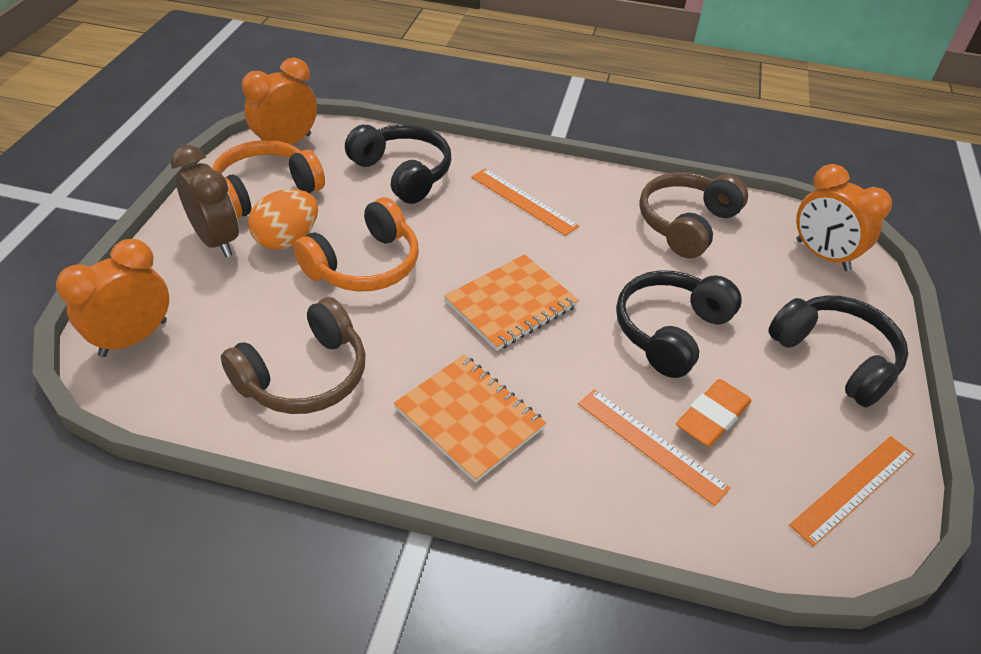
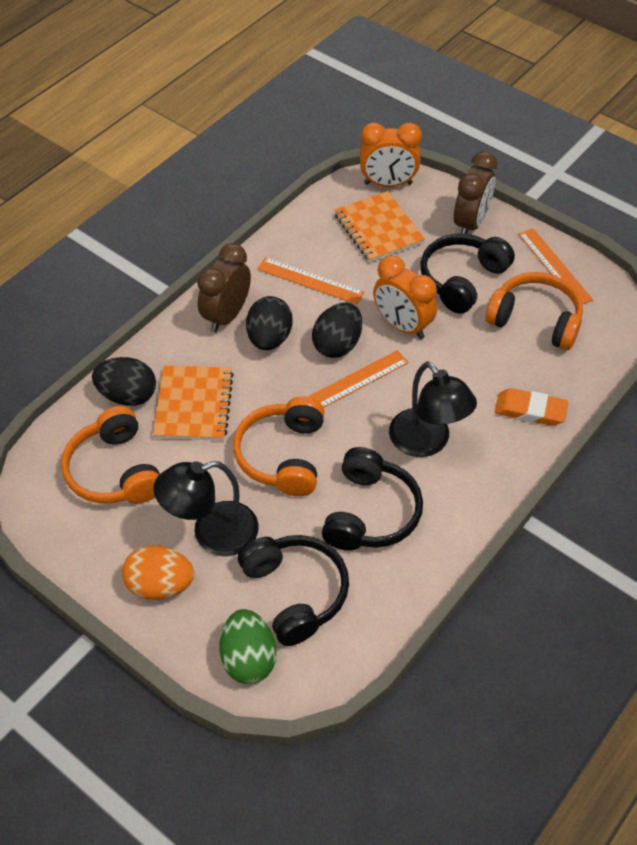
black egg: 0 -> 3
black lamp: 0 -> 2
brown clock: 1 -> 2
brown headphones: 2 -> 0
green egg: 0 -> 1
orange clock: 3 -> 2
orange headphones: 2 -> 3

